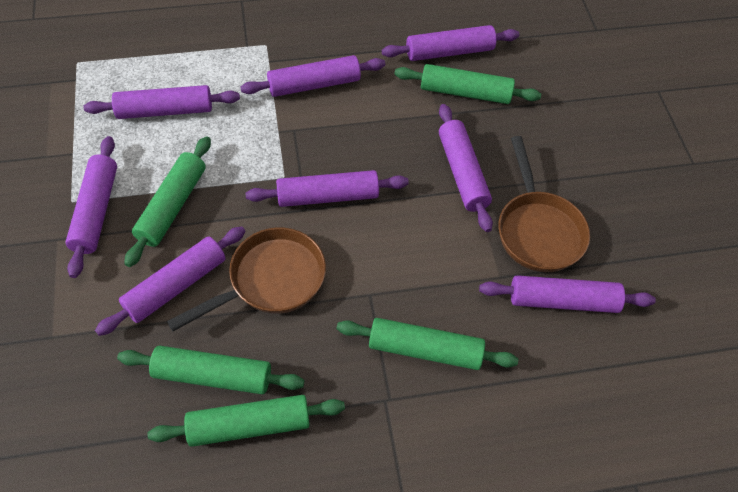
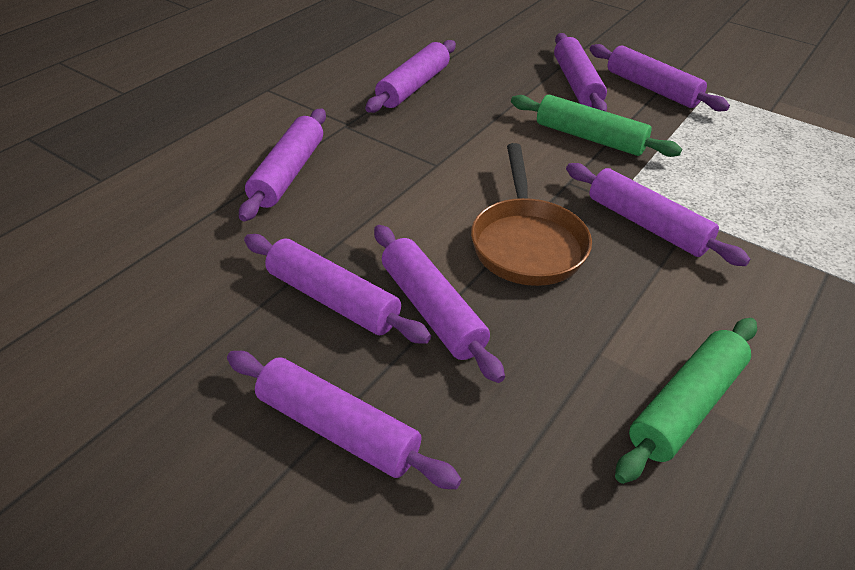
brown pan: 2 -> 1
green rolling pin: 5 -> 2

